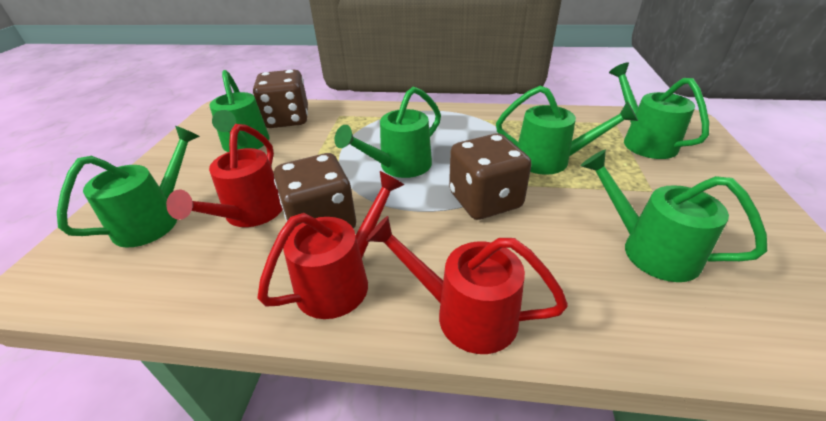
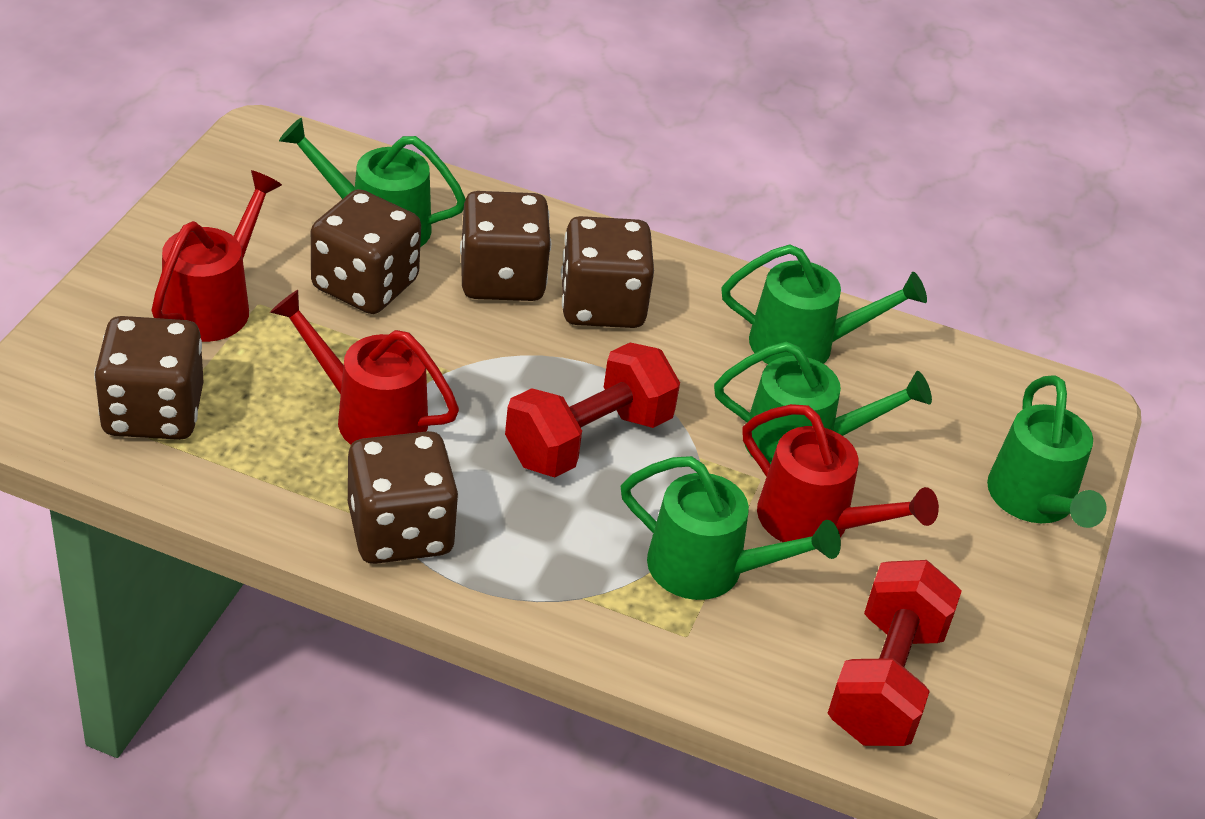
brown dice: 3 -> 5
green watering can: 6 -> 5
red dumbbell: 0 -> 2

